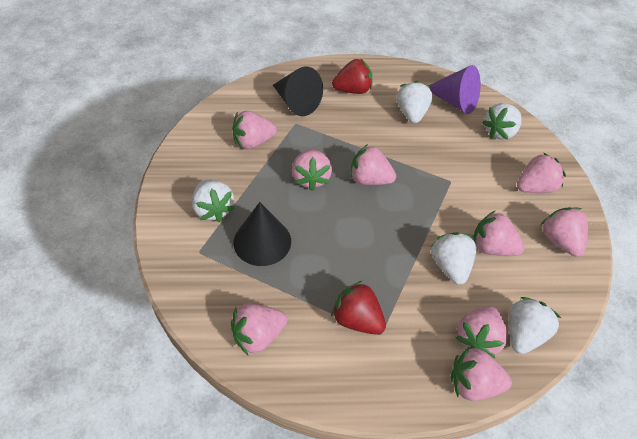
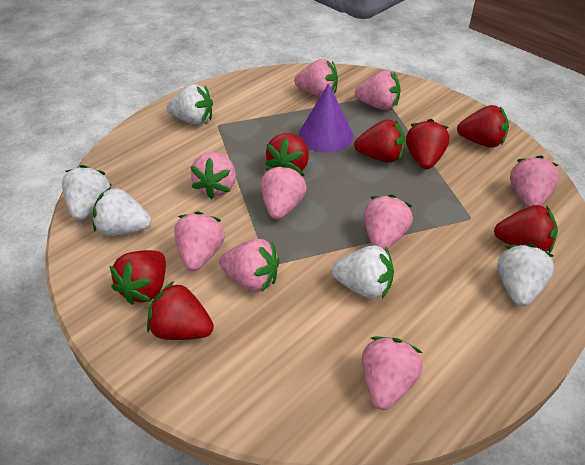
black cone: 2 -> 0
red strawberry: 2 -> 7

